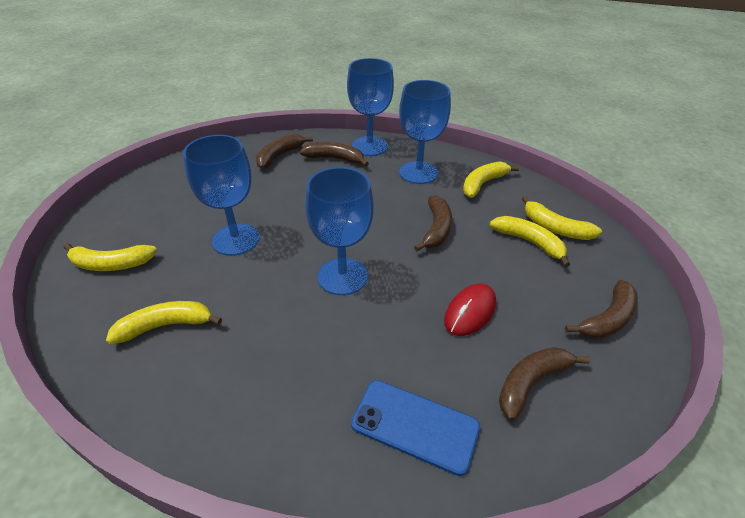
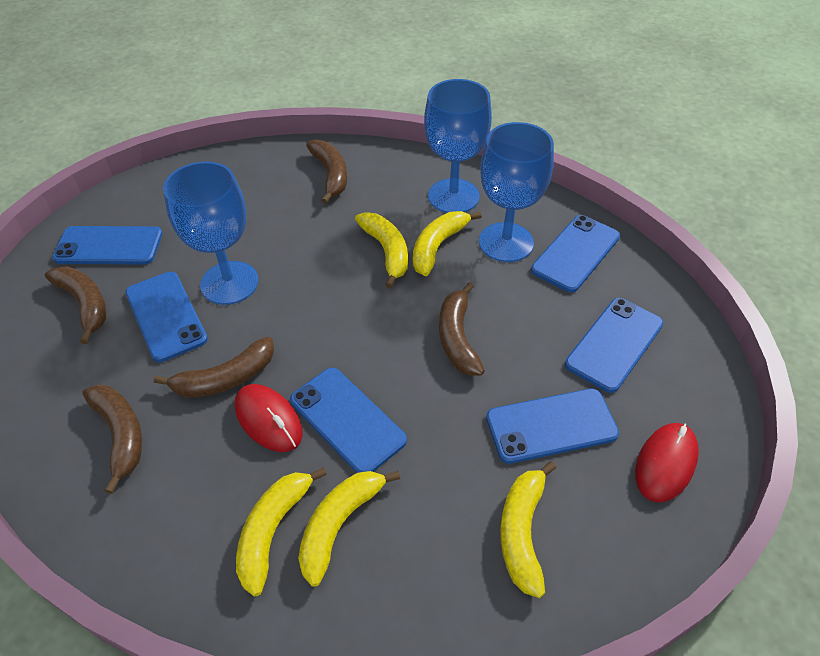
blue goblet: 4 -> 3
blue phone: 1 -> 6
red mouse: 1 -> 2

